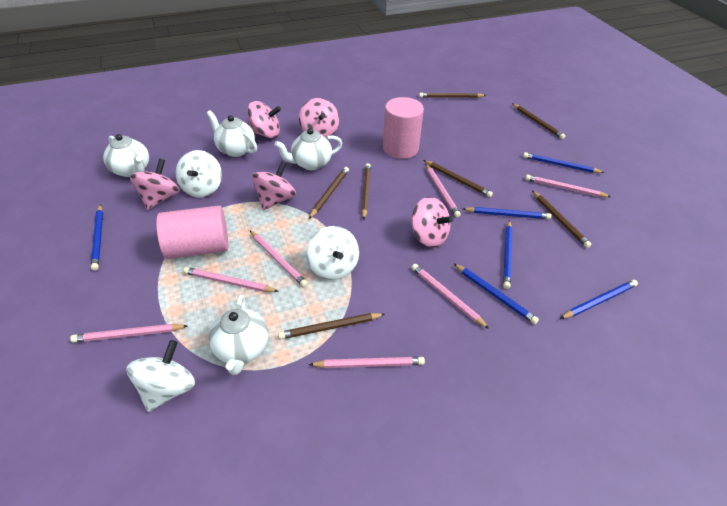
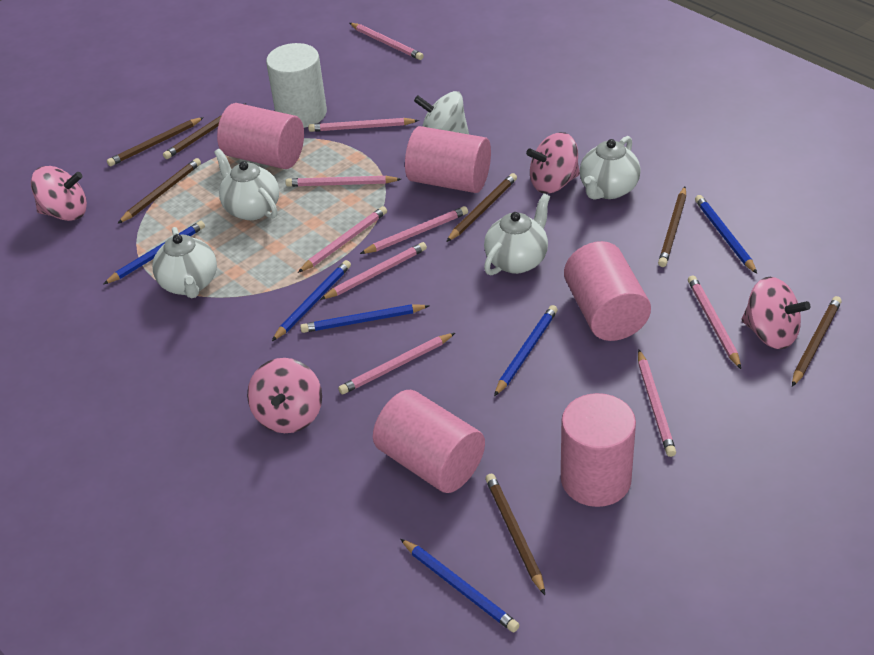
pink cylinder: 2 -> 5
pink pencil: 7 -> 9
pink spinning top: 5 -> 4
white cylinder: 0 -> 1
white spinning top: 3 -> 1

